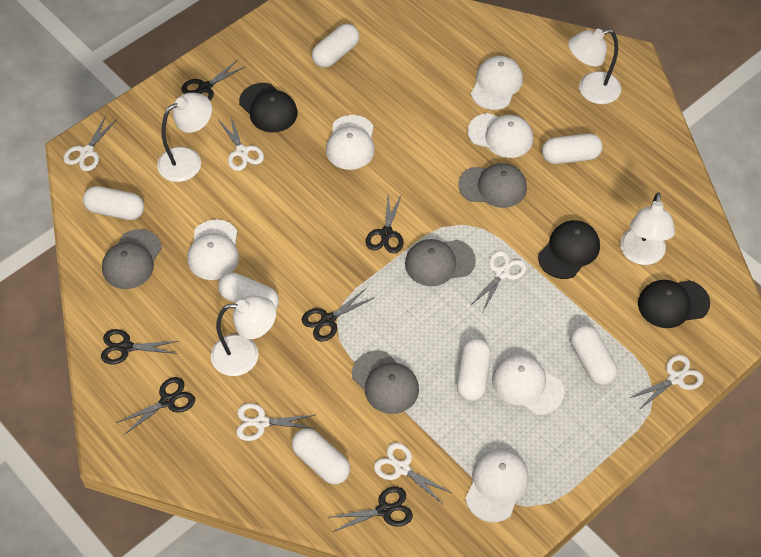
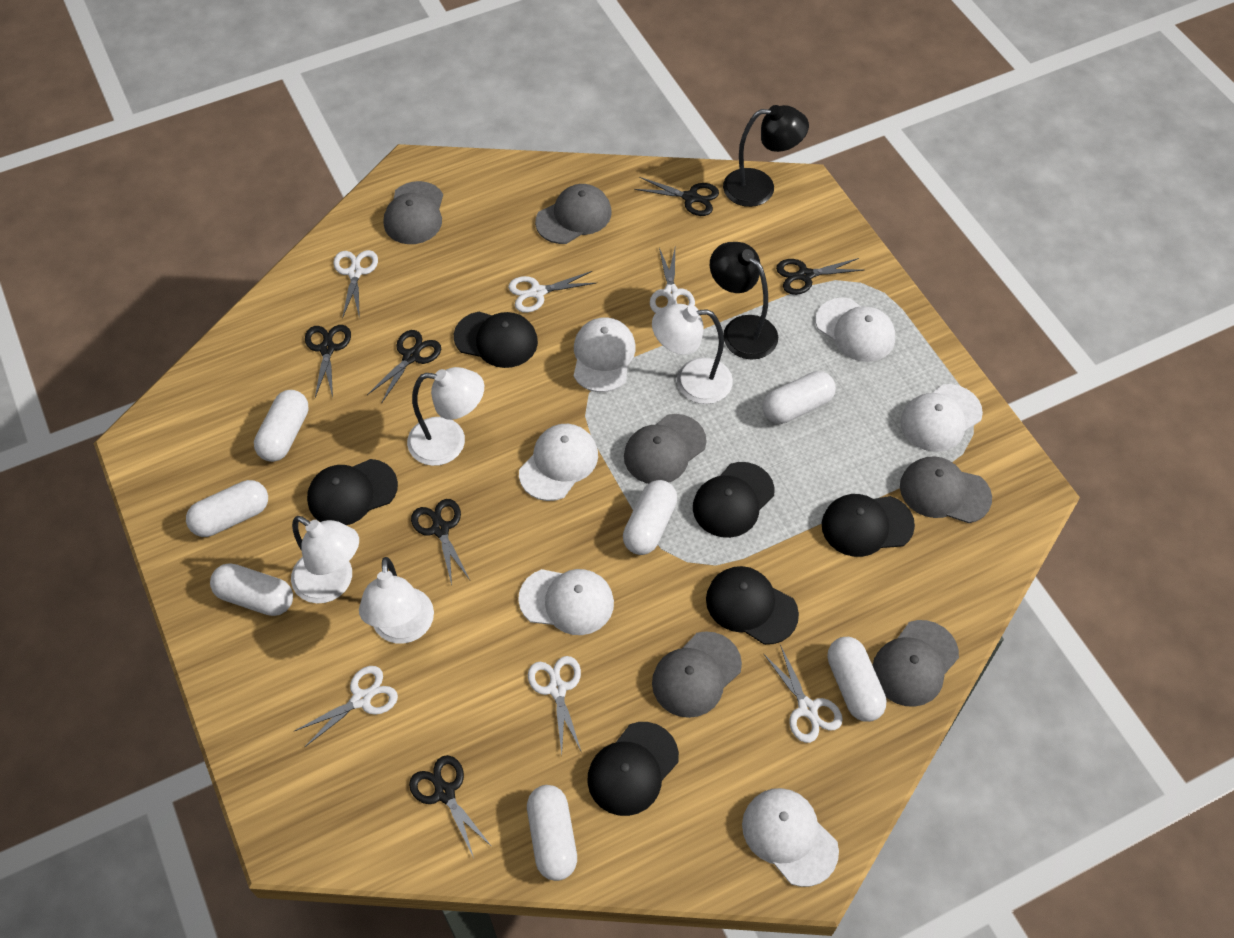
black cap: 3 -> 6
black lamp: 0 -> 2
grey cap: 4 -> 6

